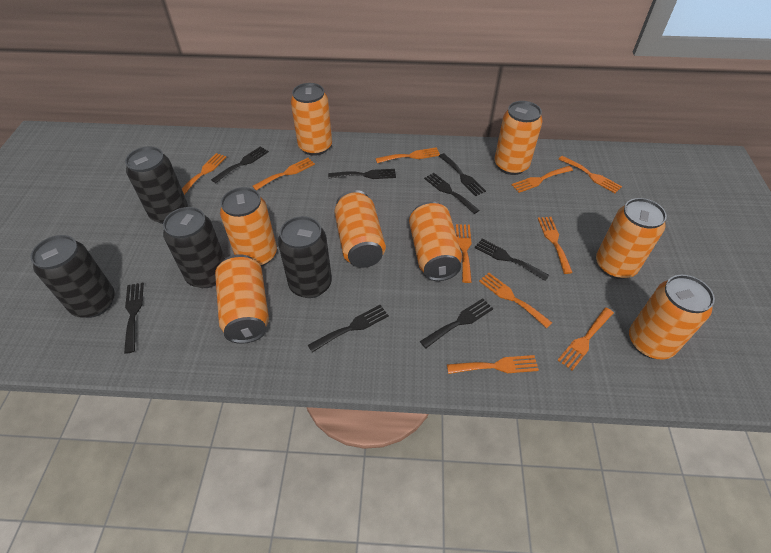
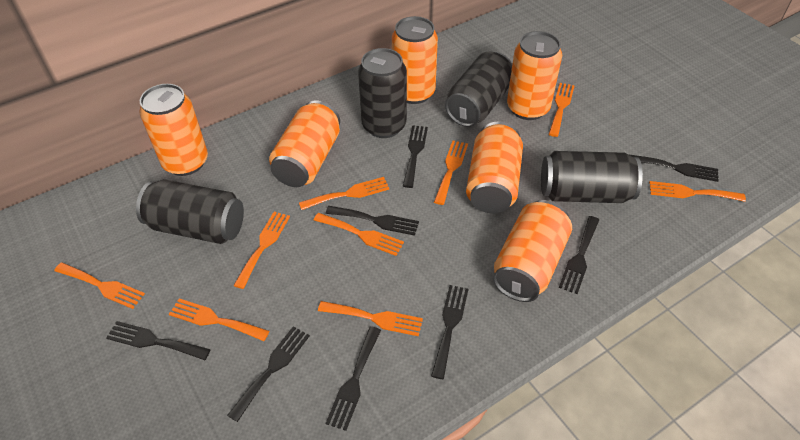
orange can: 8 -> 6
orange fork: 10 -> 9

